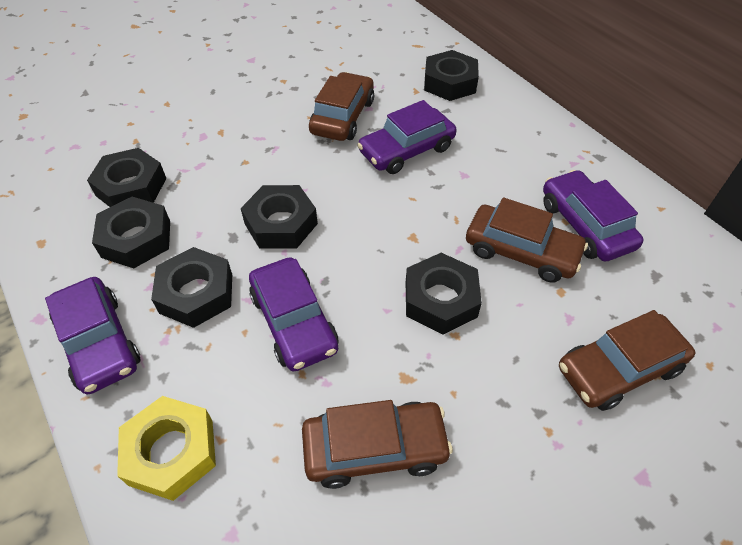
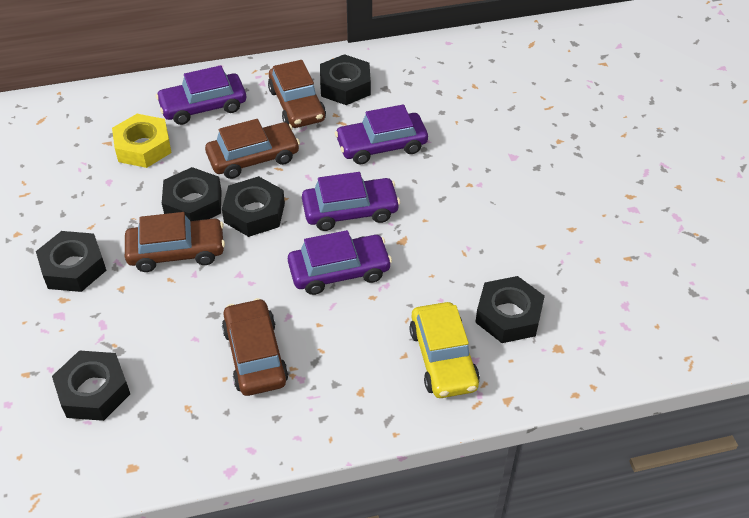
yellow car: 0 -> 1

